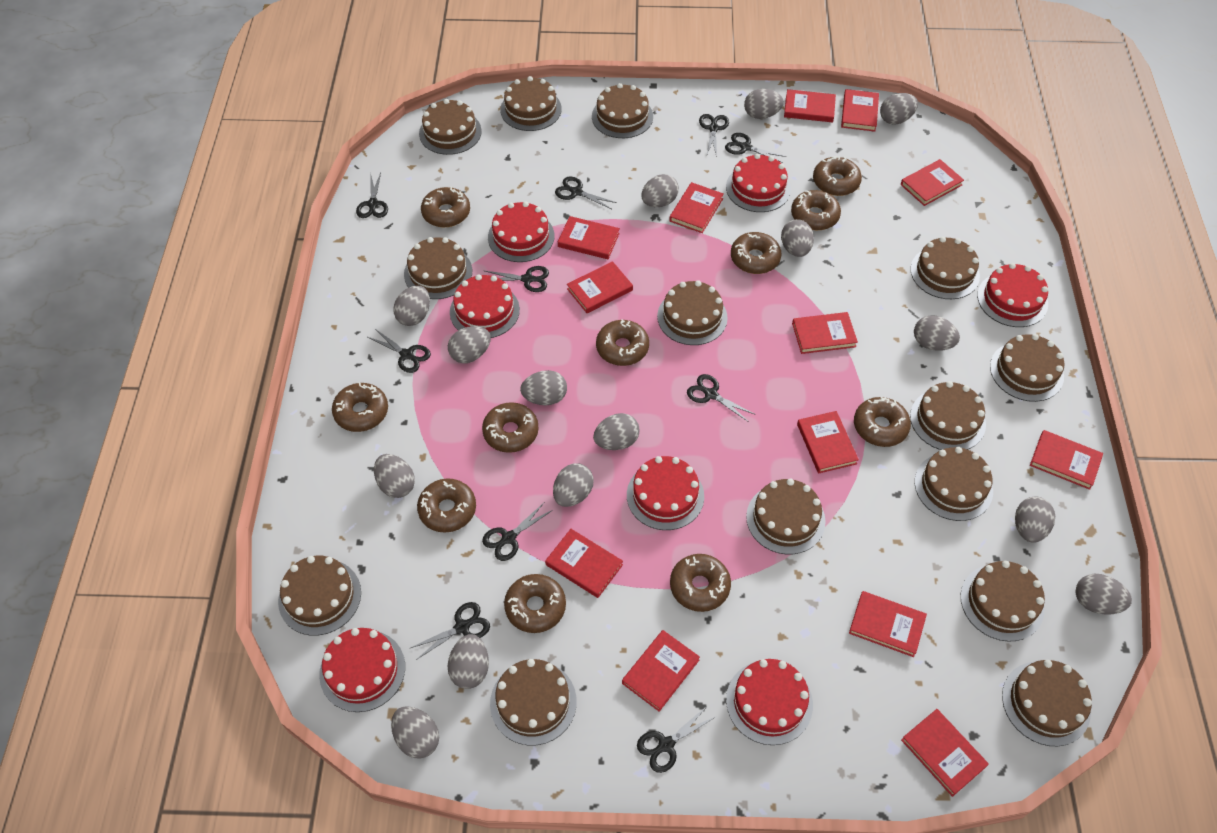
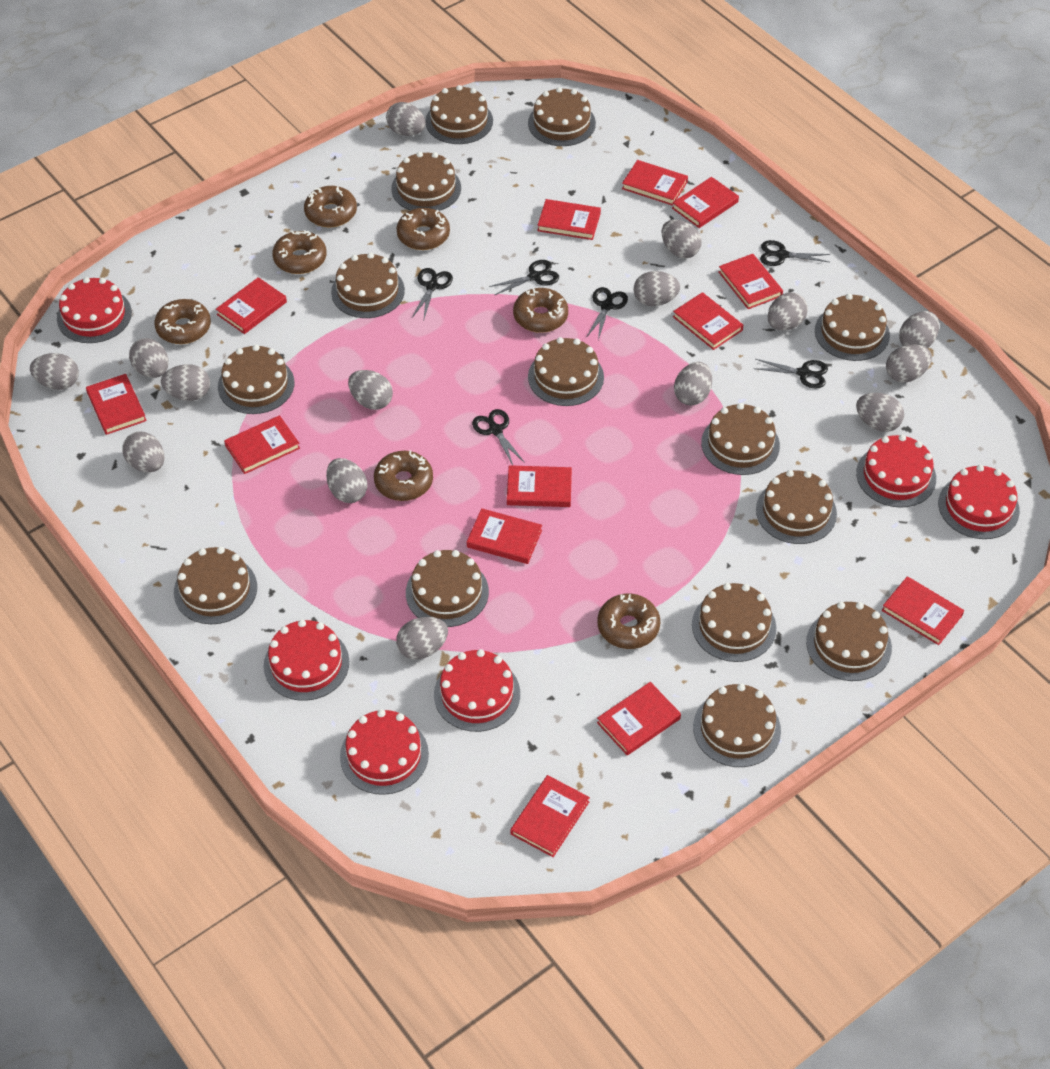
black scissors: 10 -> 6
brown donut: 11 -> 7
red cake: 7 -> 6

